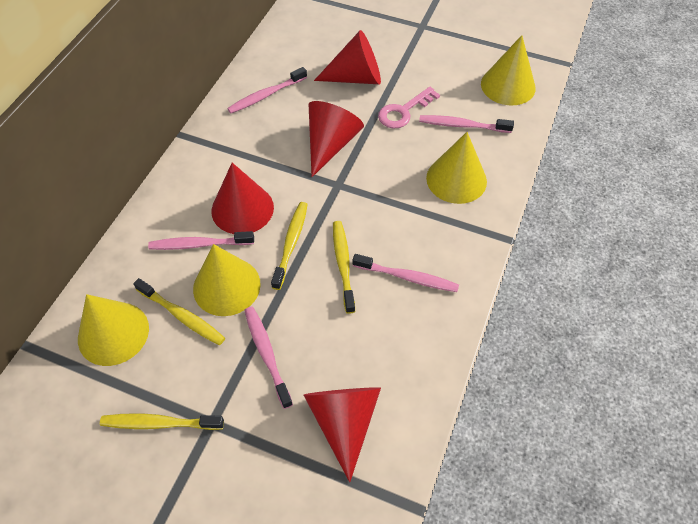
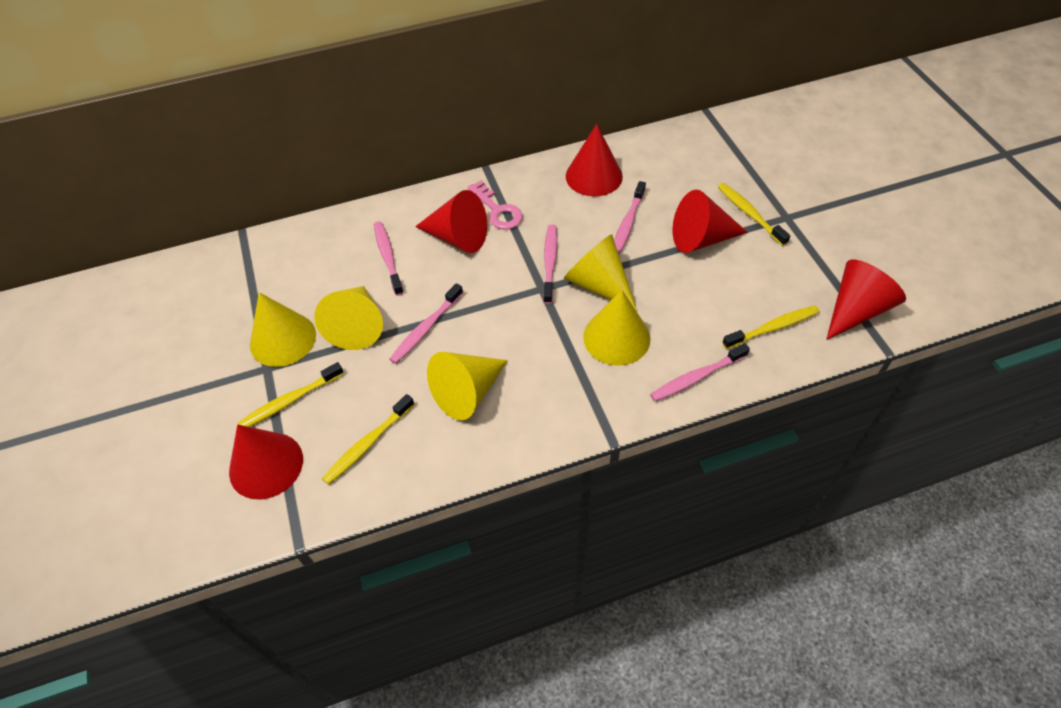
red cone: 4 -> 5
yellow cone: 4 -> 5

